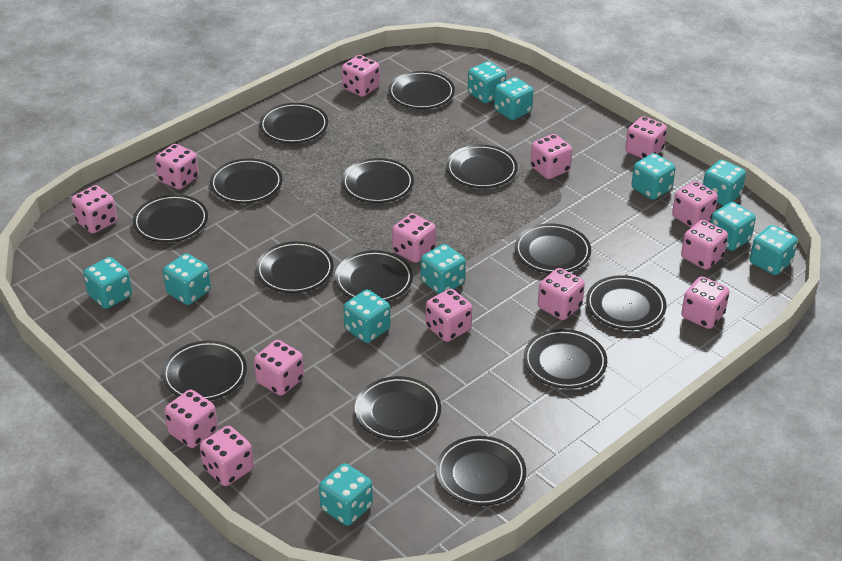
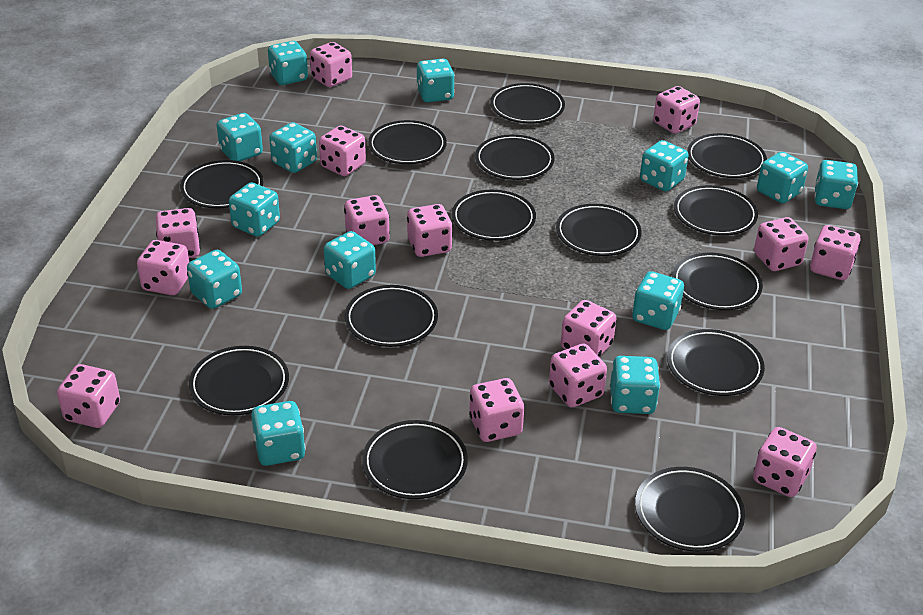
turquoise dice: 11 -> 13

